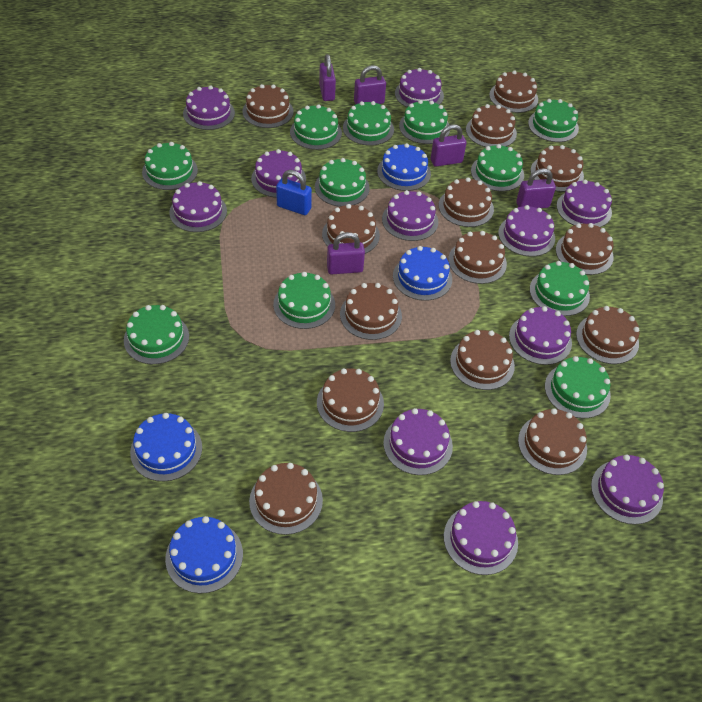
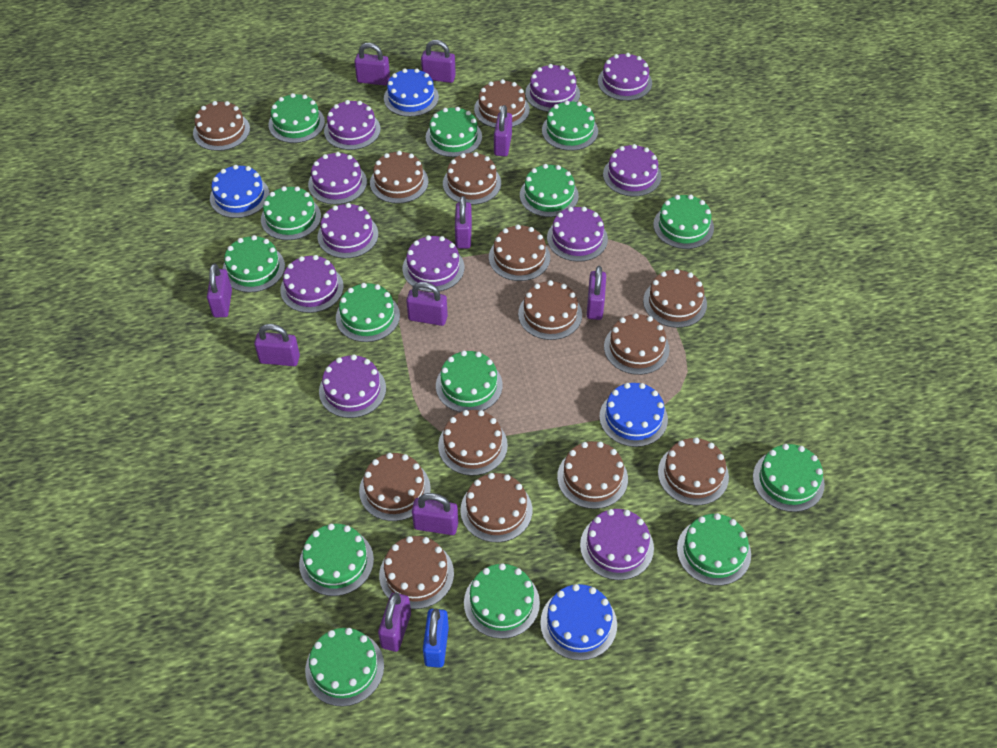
green cake: 11 -> 14
purple padlock: 5 -> 10

